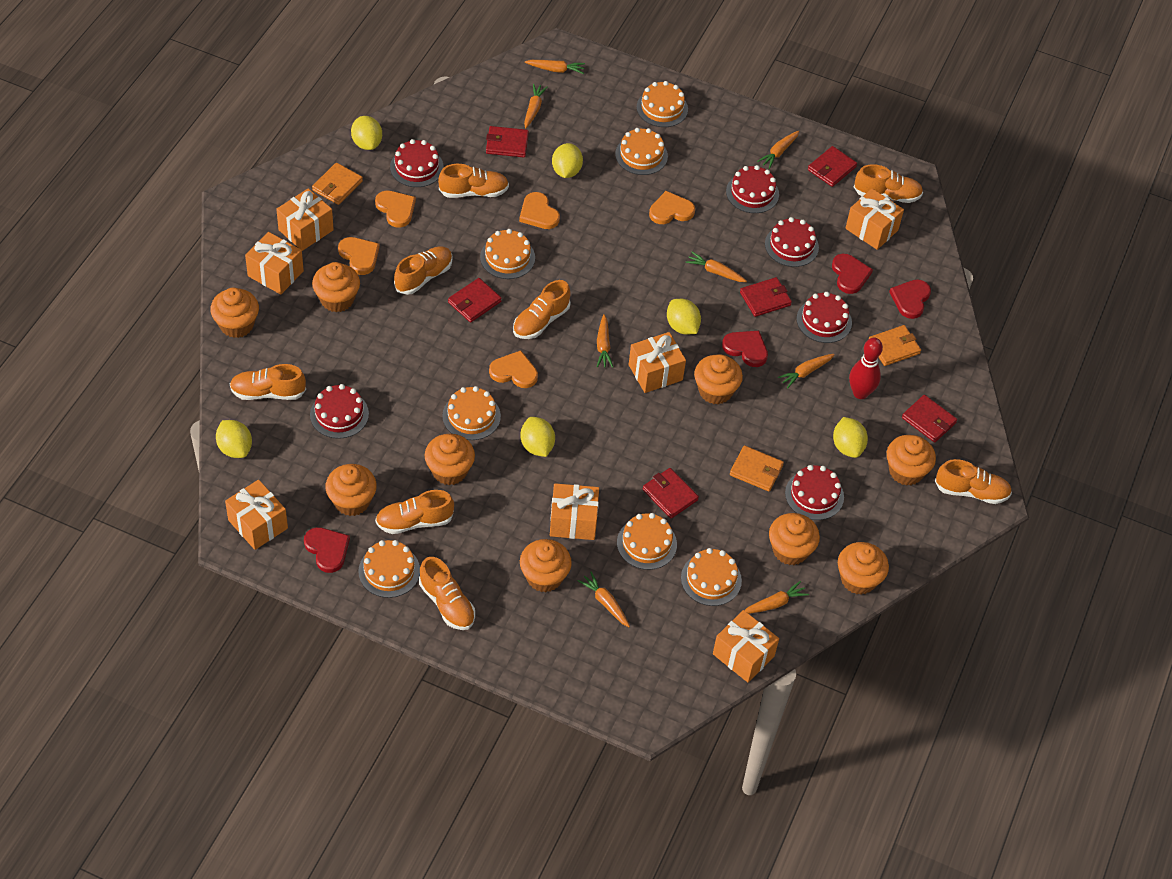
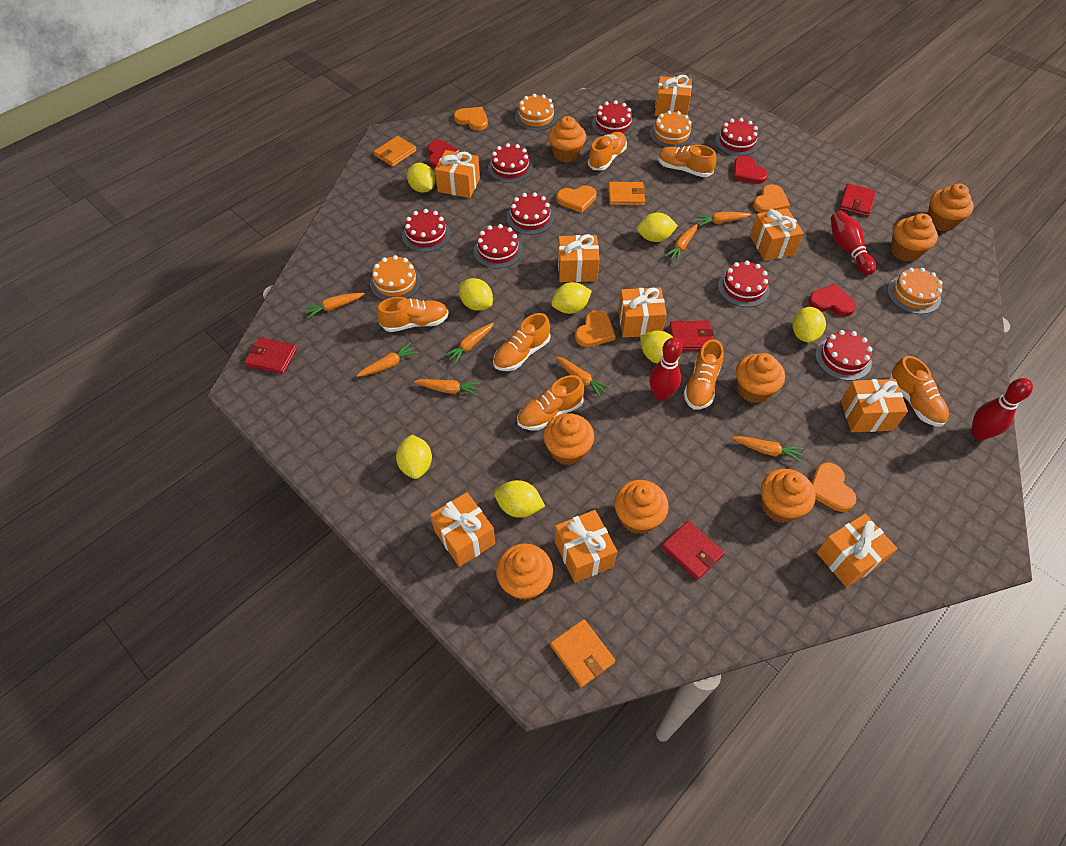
orange cake: 7 -> 4
orange cupcake: 9 -> 8
orange gift: 7 -> 9
orange shoe: 8 -> 7
red bowling pin: 1 -> 3
red cake: 6 -> 8
red heart: 4 -> 3
red wallet: 6 -> 4
yellow lemon: 6 -> 8

